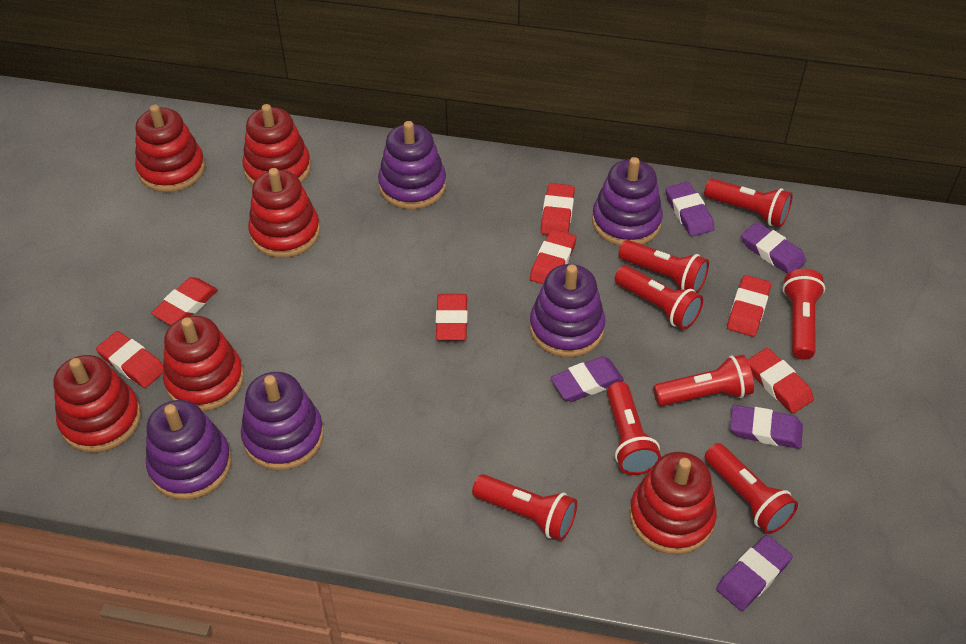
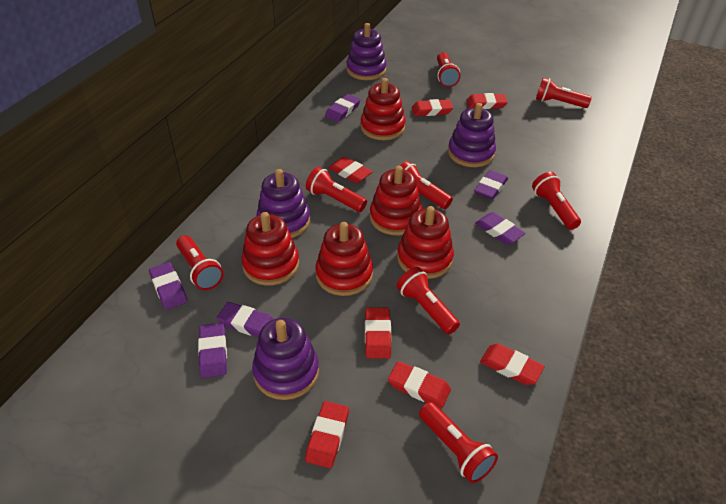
purple eraser: 5 -> 6
purple stacking toy: 5 -> 4
red stacking toy: 6 -> 5

